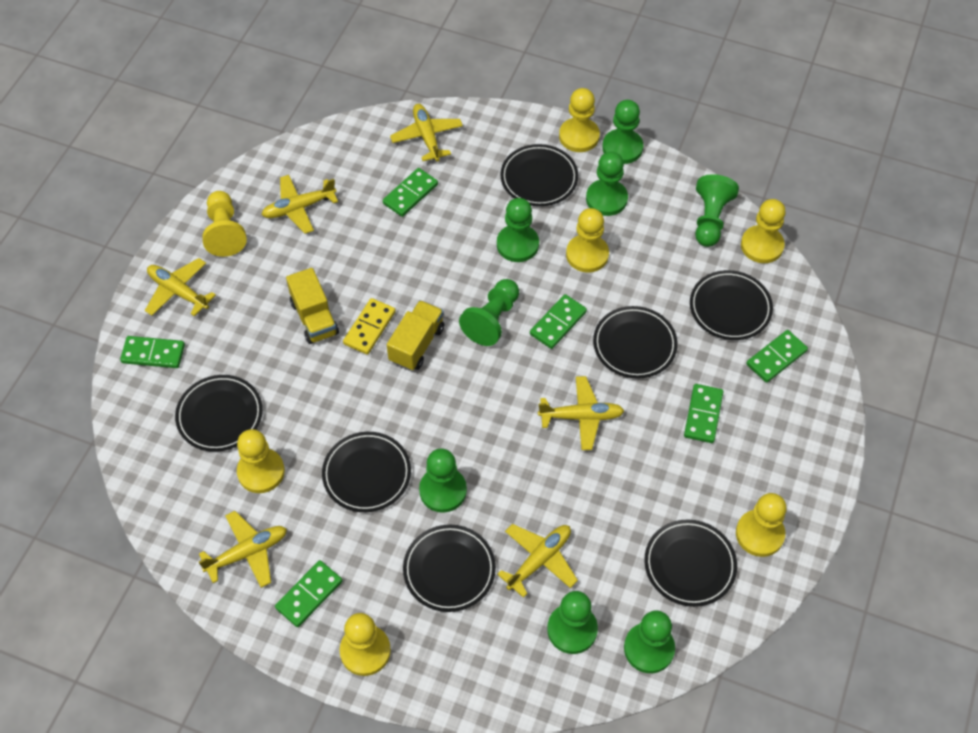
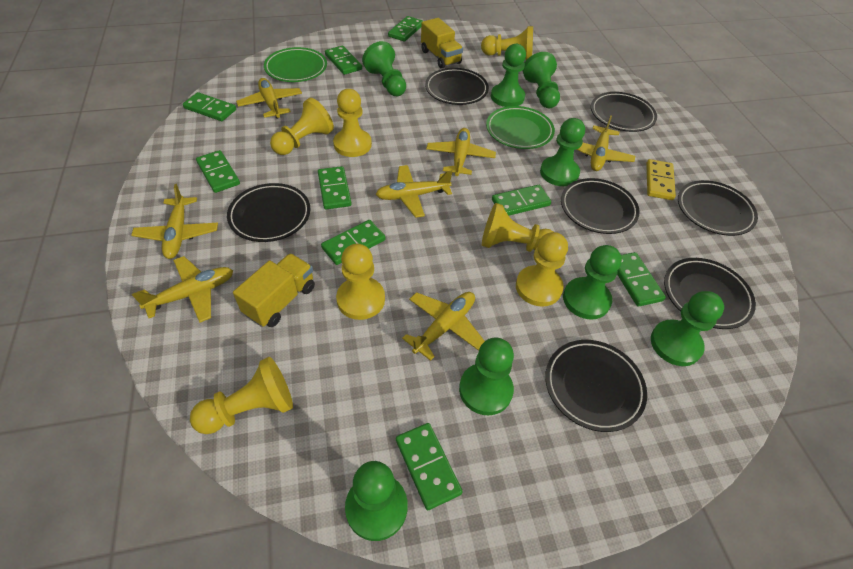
green domino: 6 -> 9
green plate: 0 -> 2
yellow plane: 6 -> 7

